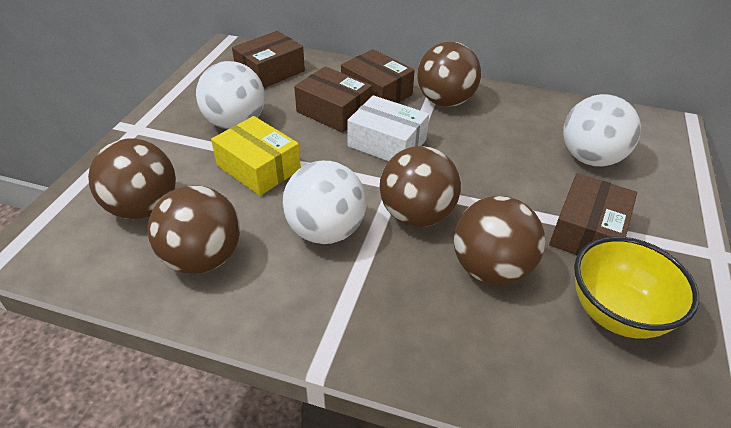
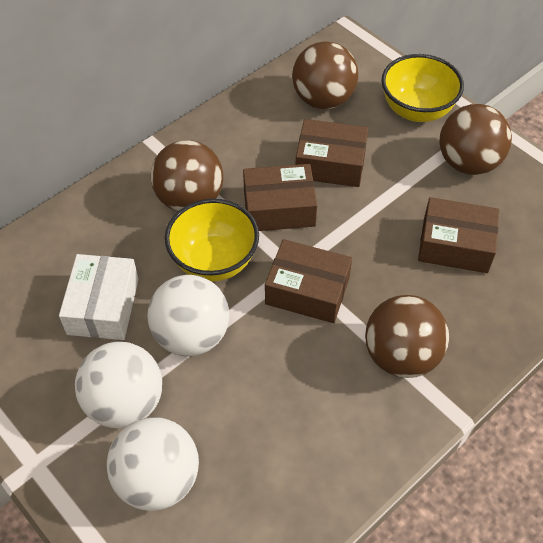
brown ball: 5 -> 4
yellow bowl: 1 -> 2
yellow box: 1 -> 0

